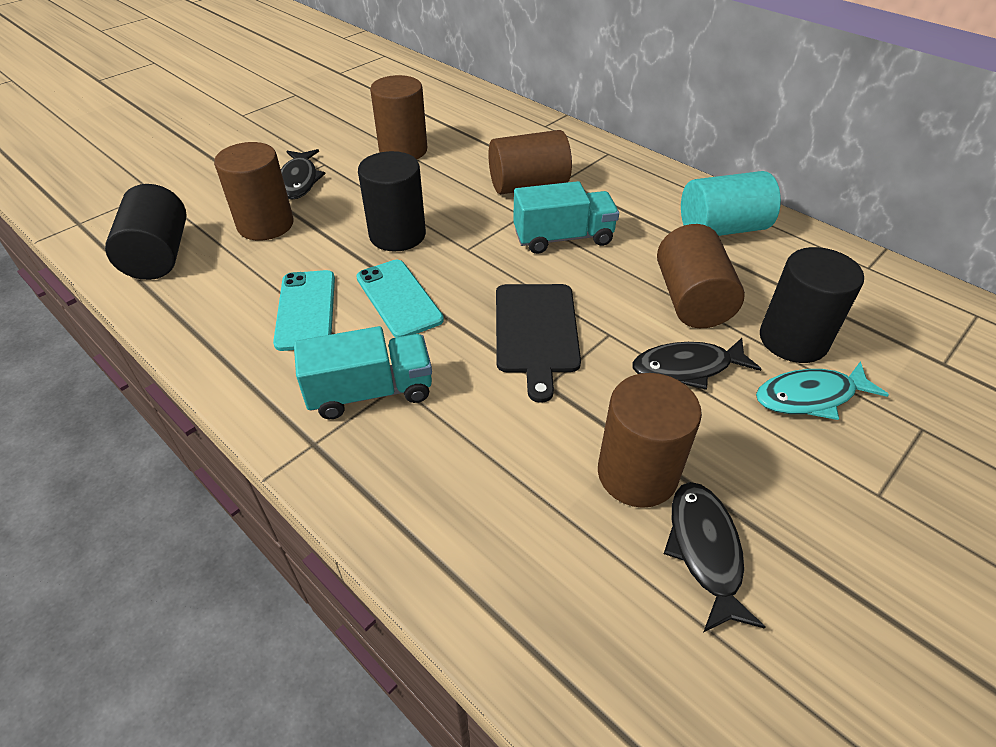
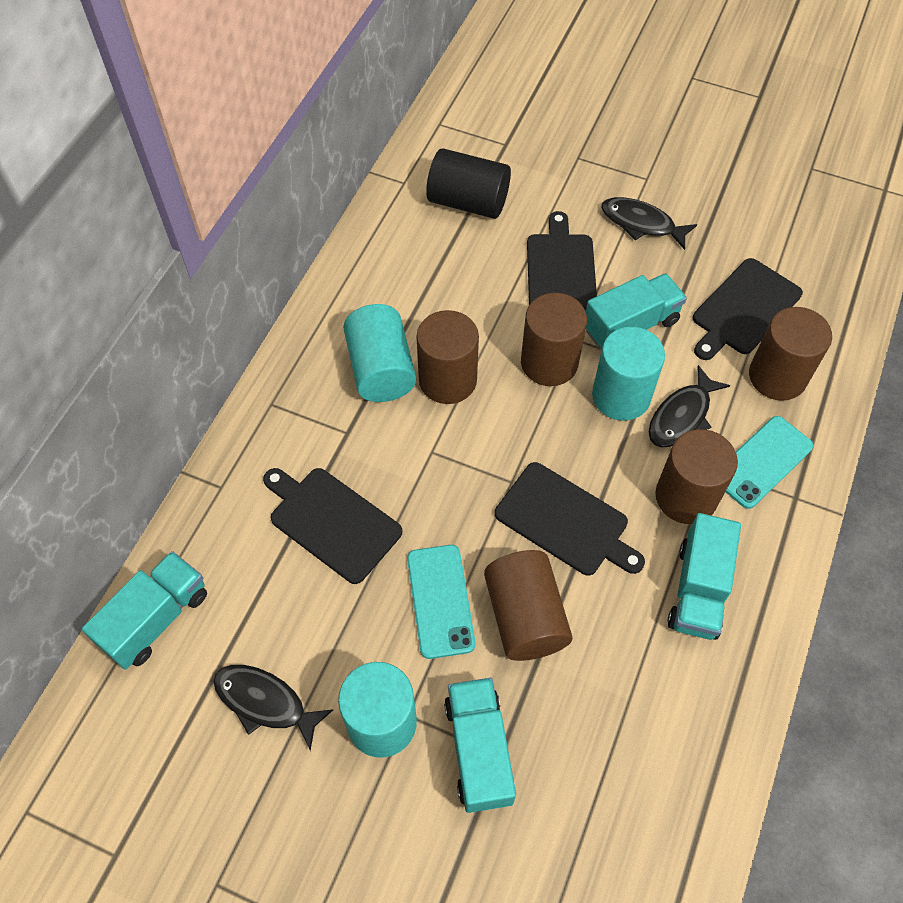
black cutting board: 1 -> 4
black cylinder: 3 -> 1
turquoise cylinder: 1 -> 3
turquoise fish: 1 -> 0
turquoise truck: 2 -> 4

